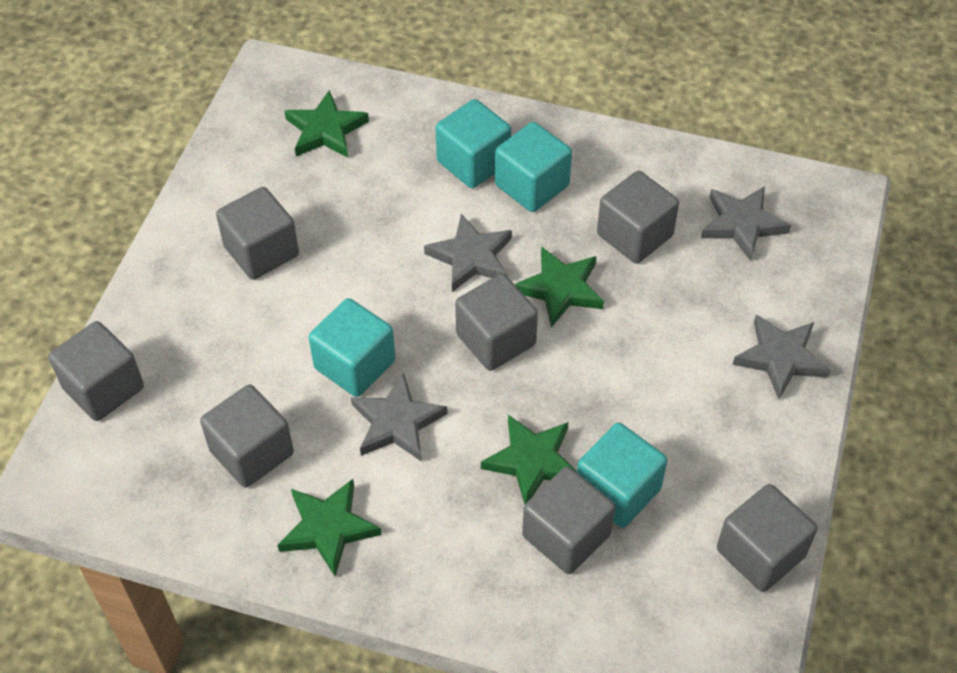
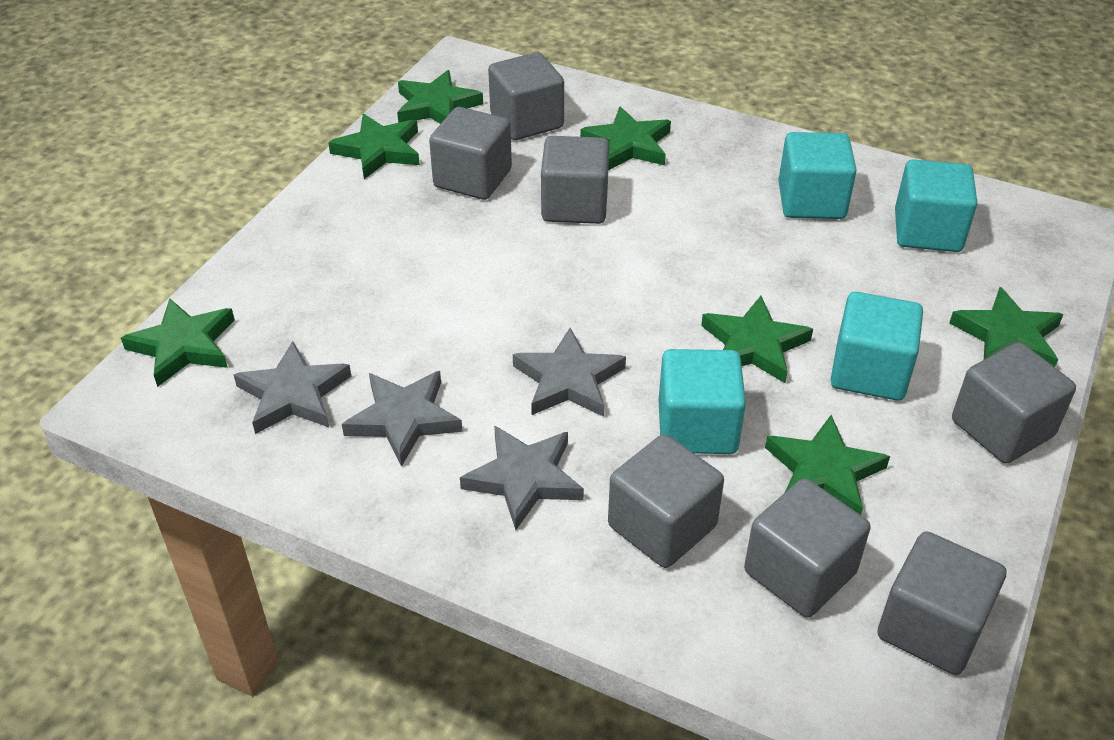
green star: 4 -> 7

